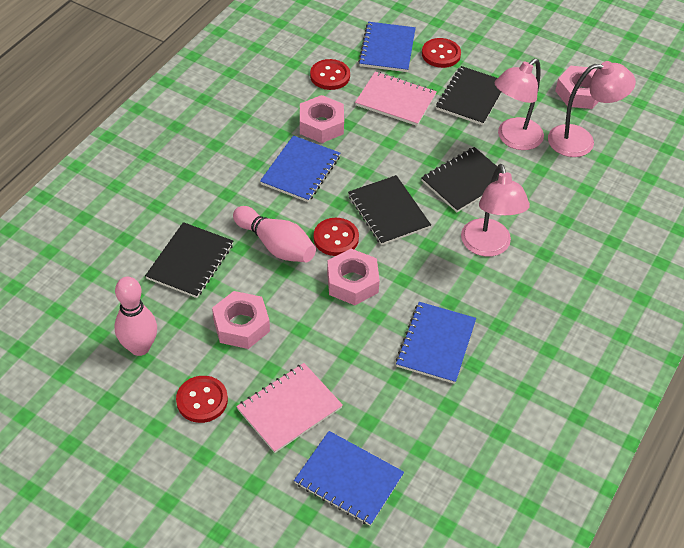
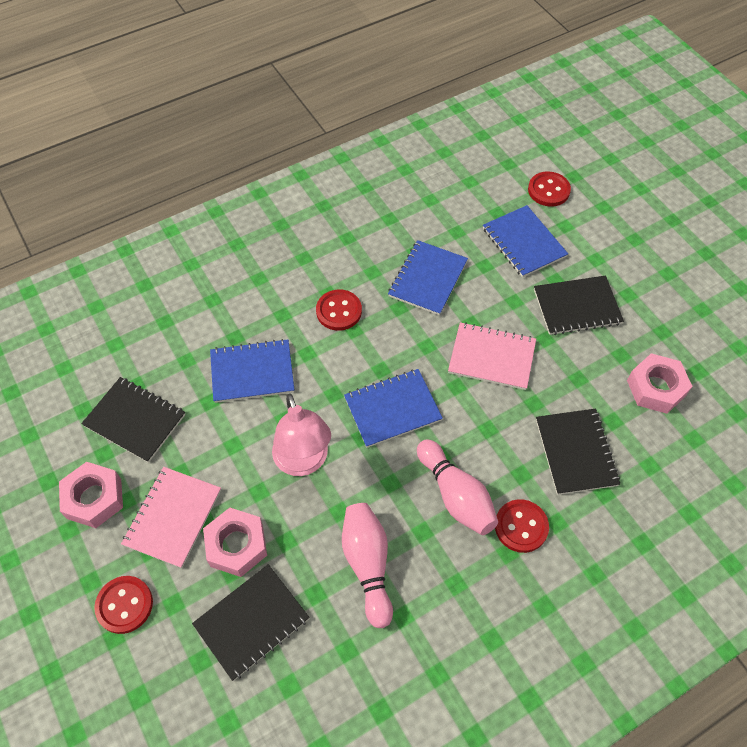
pink lamp: 3 -> 1
pink nut: 4 -> 3

